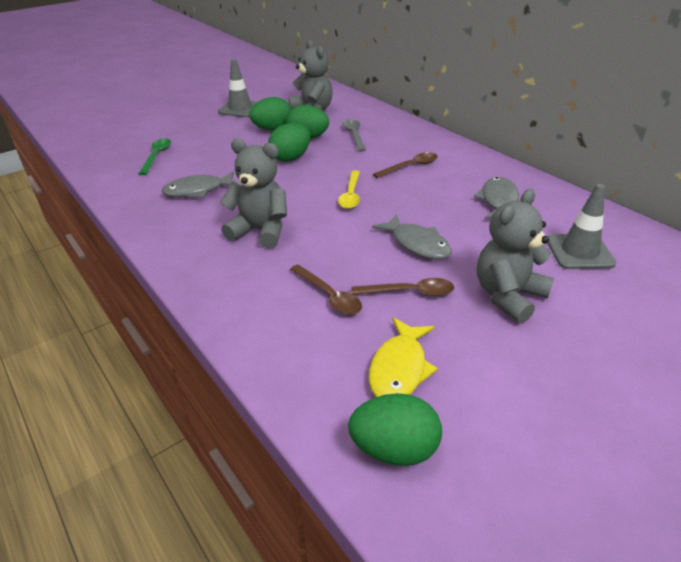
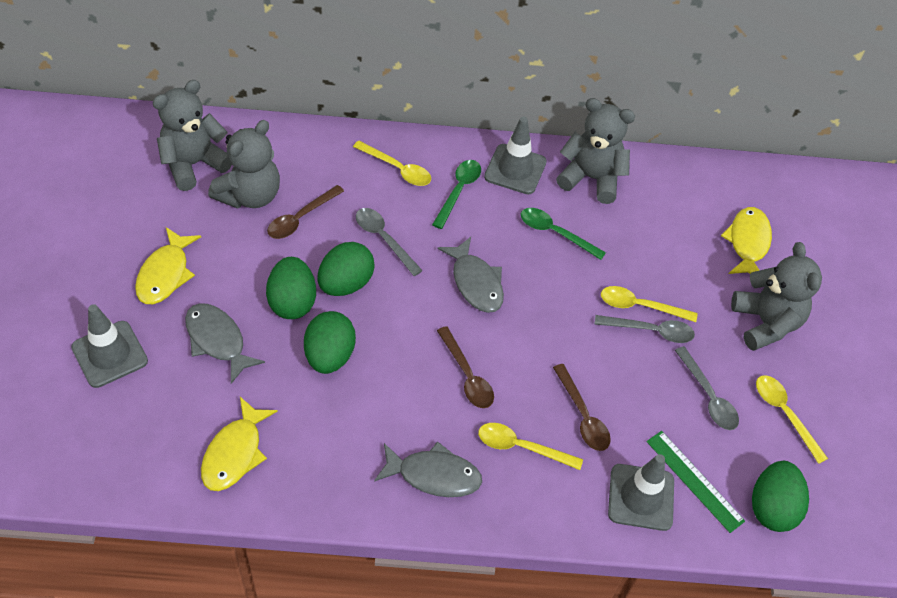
green ruler: 0 -> 1
green spoon: 1 -> 2
grey spoon: 1 -> 3
grey teddy bear: 3 -> 4
grey traffic cone: 2 -> 3
yellow fish: 1 -> 3
yellow spoon: 1 -> 4

